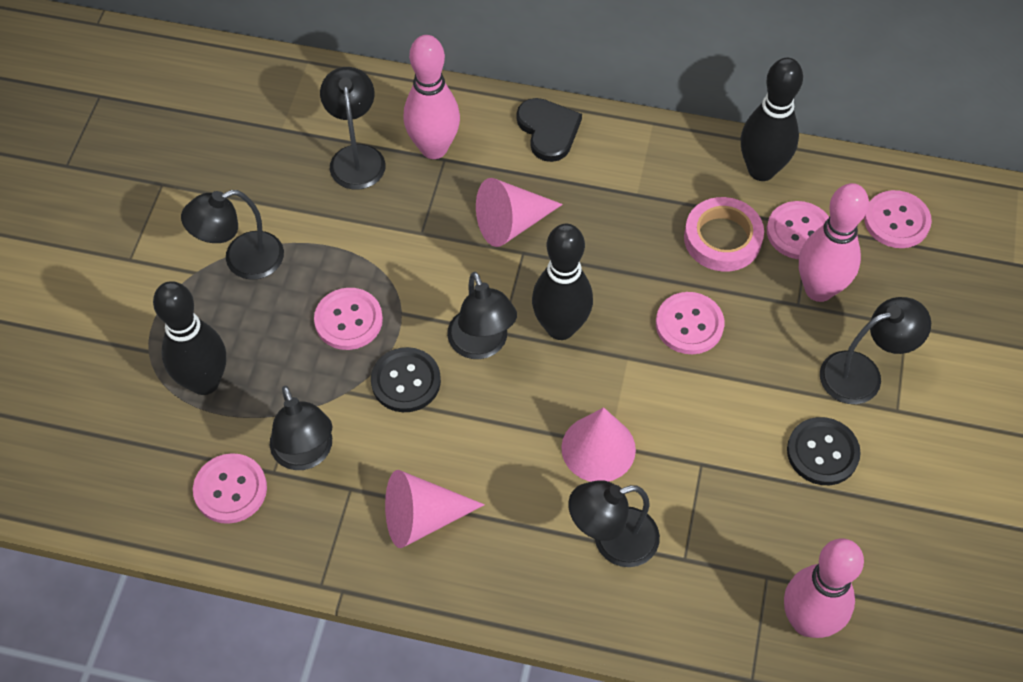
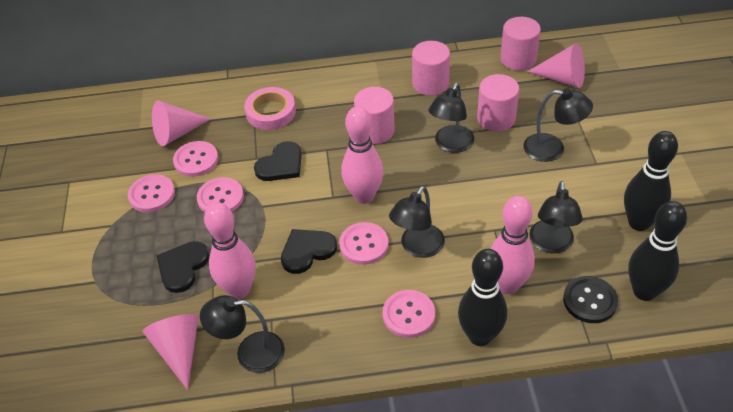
black button: 2 -> 1
black heart: 1 -> 3
black lamp: 6 -> 5
pink cylinder: 0 -> 4

